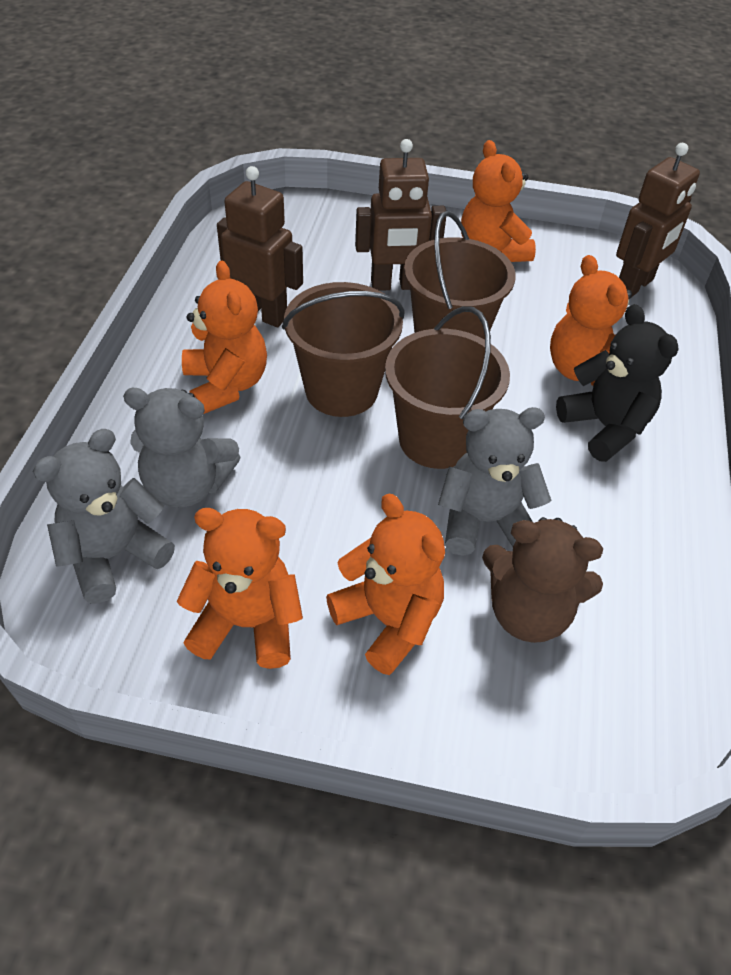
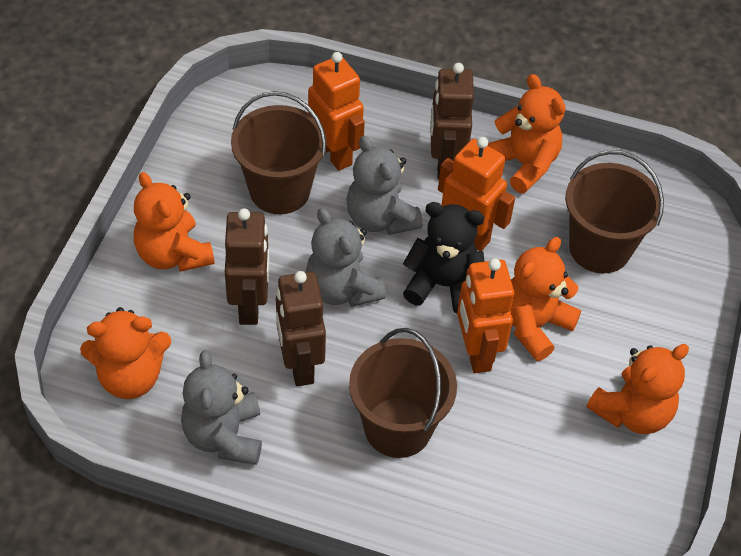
brown teddy bear: 1 -> 0
orange robot: 0 -> 3

